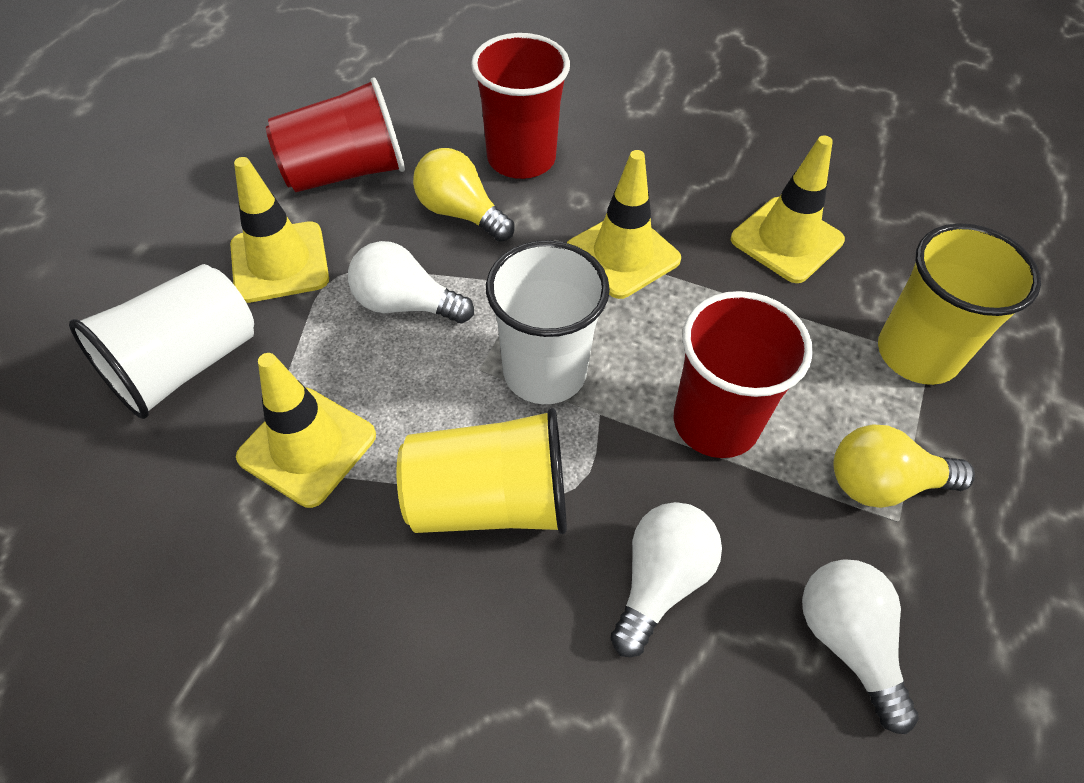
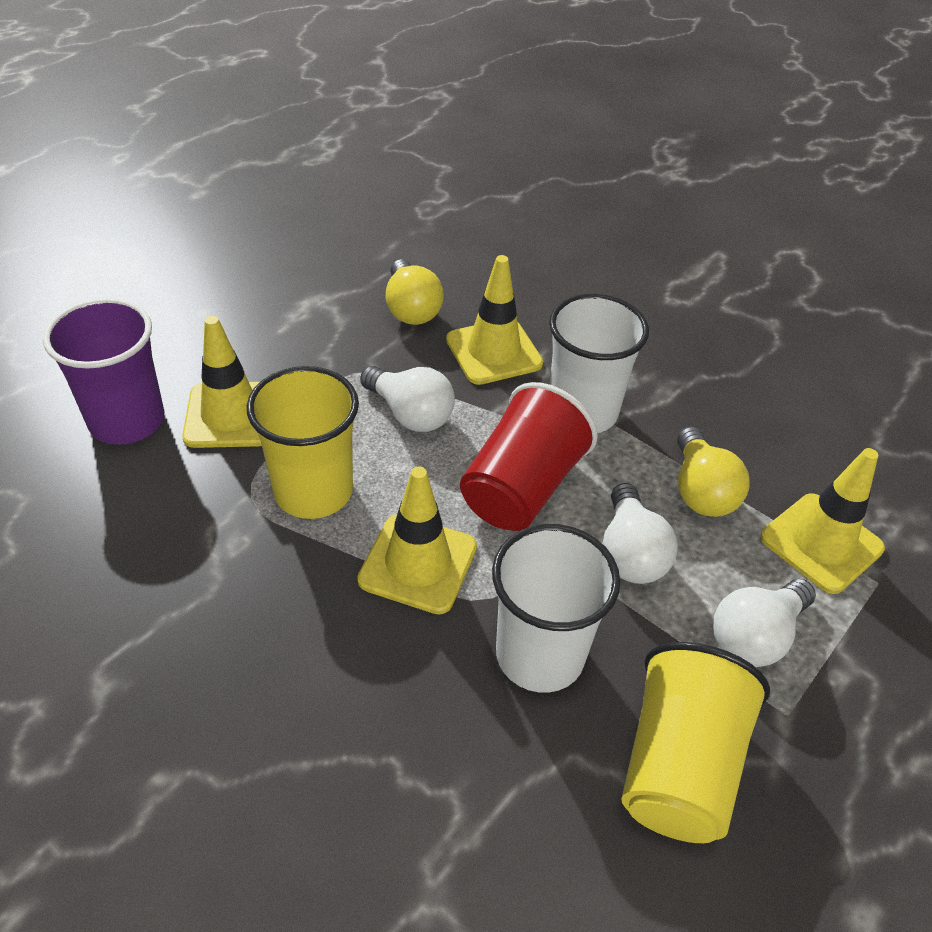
purple cup: 0 -> 1
red cup: 3 -> 1

